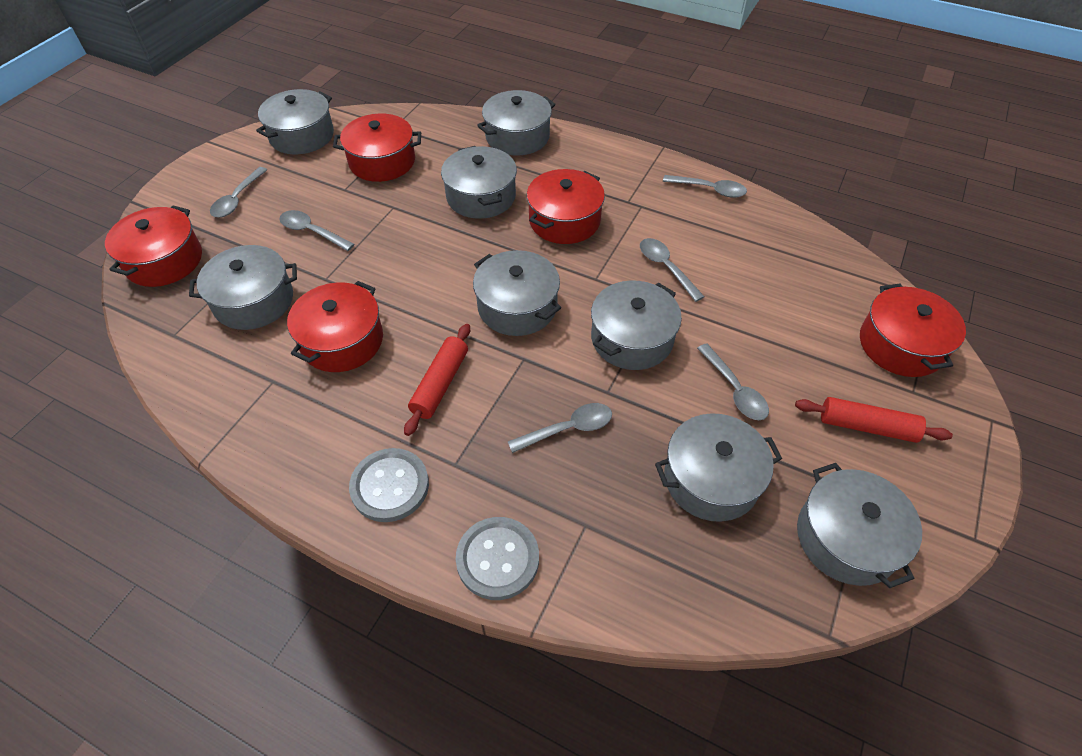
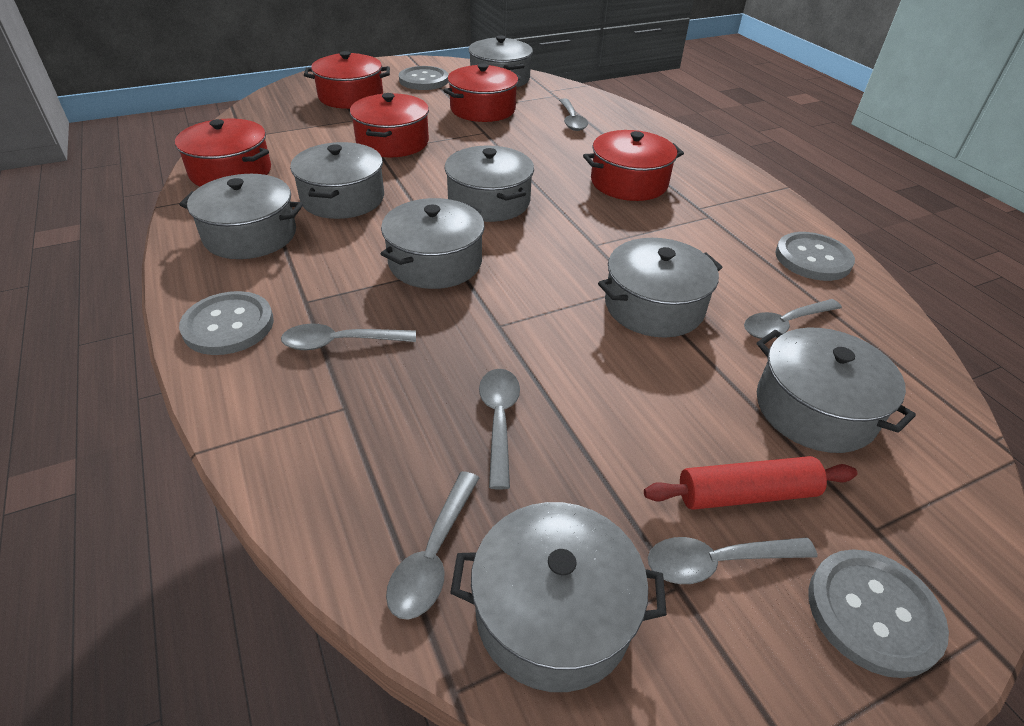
grey button: 2 -> 4
red rolling pin: 2 -> 1

